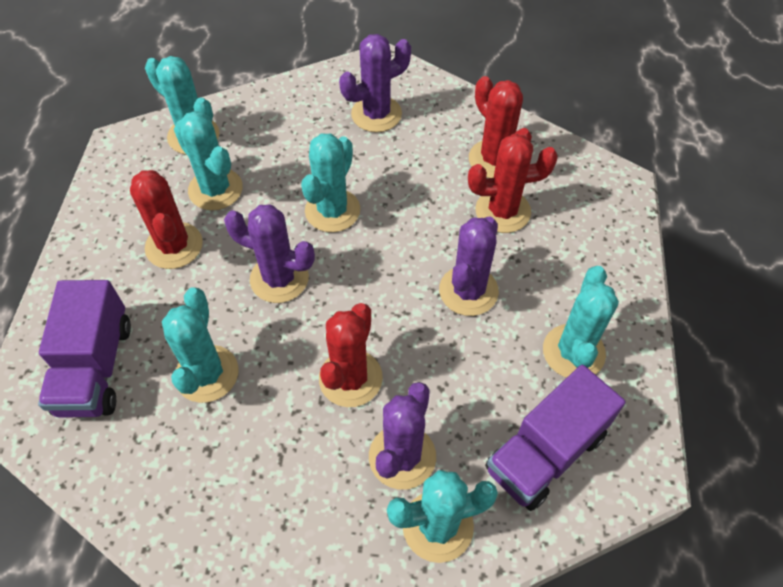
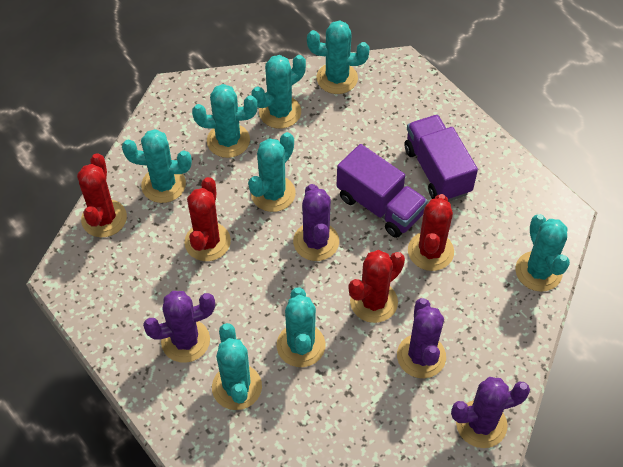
turquoise cactus: 6 -> 8

